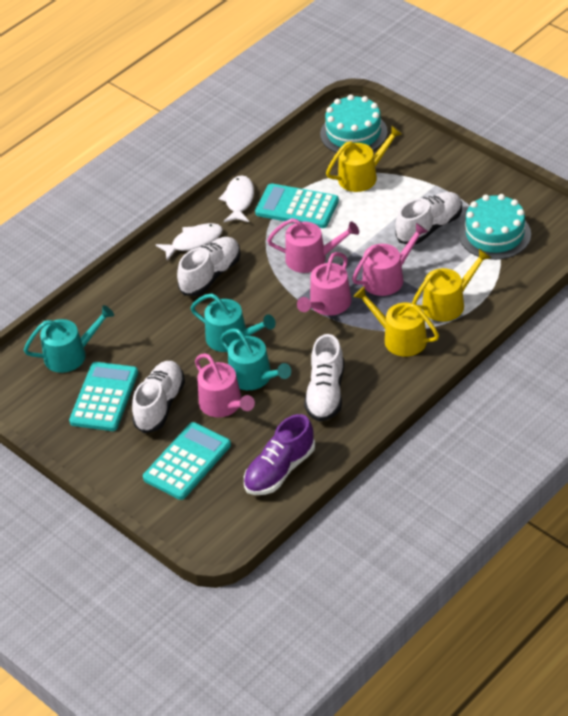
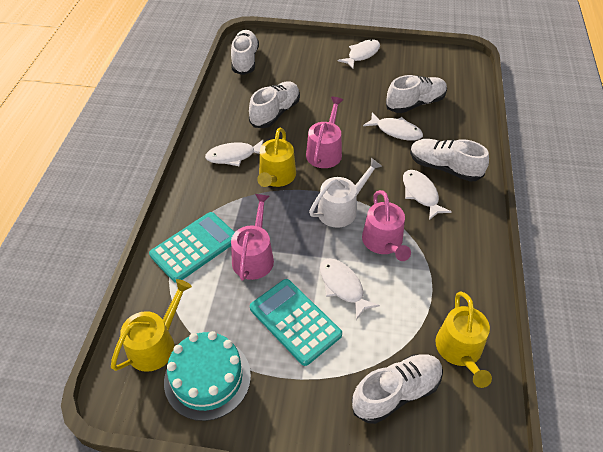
pink watering can: 4 -> 3
purple shoe: 1 -> 0
turquoise cake: 2 -> 1
turquoise calculator: 3 -> 2
turquoise watering can: 3 -> 0
white fish: 2 -> 5
white shoe: 4 -> 5
white watering can: 0 -> 1

